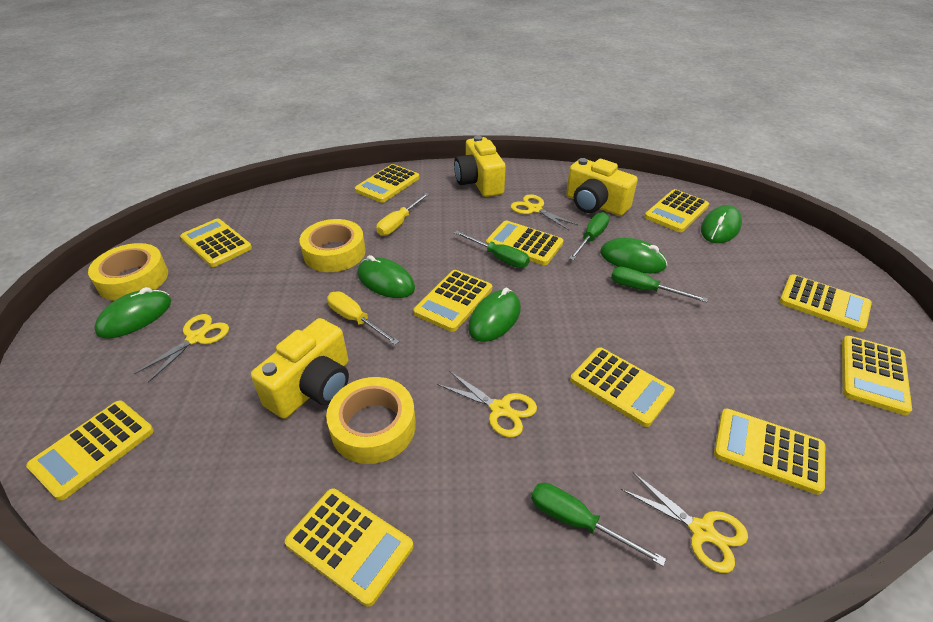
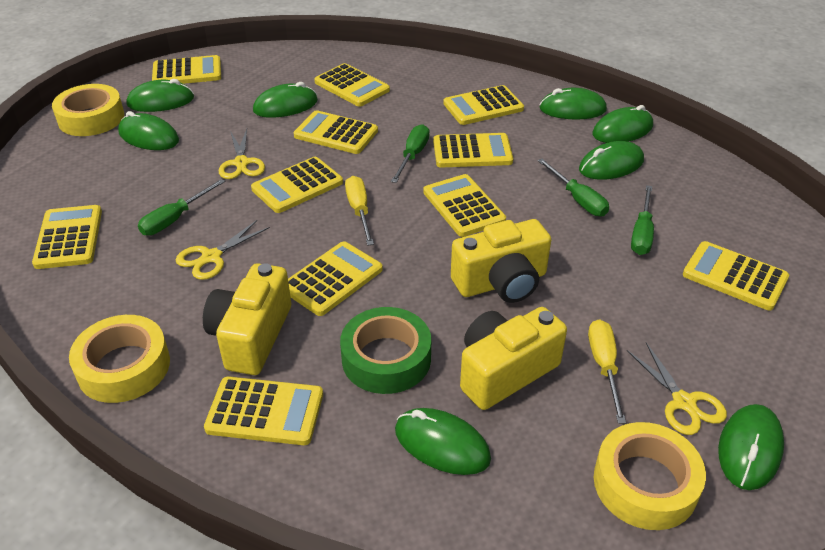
green mouse: 5 -> 8
green tape: 0 -> 1
yellow scissors: 4 -> 3

